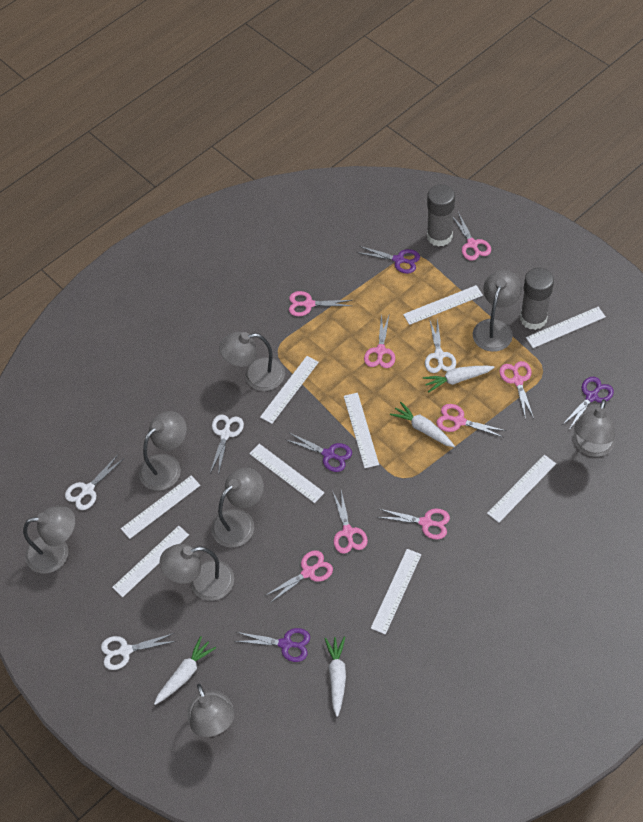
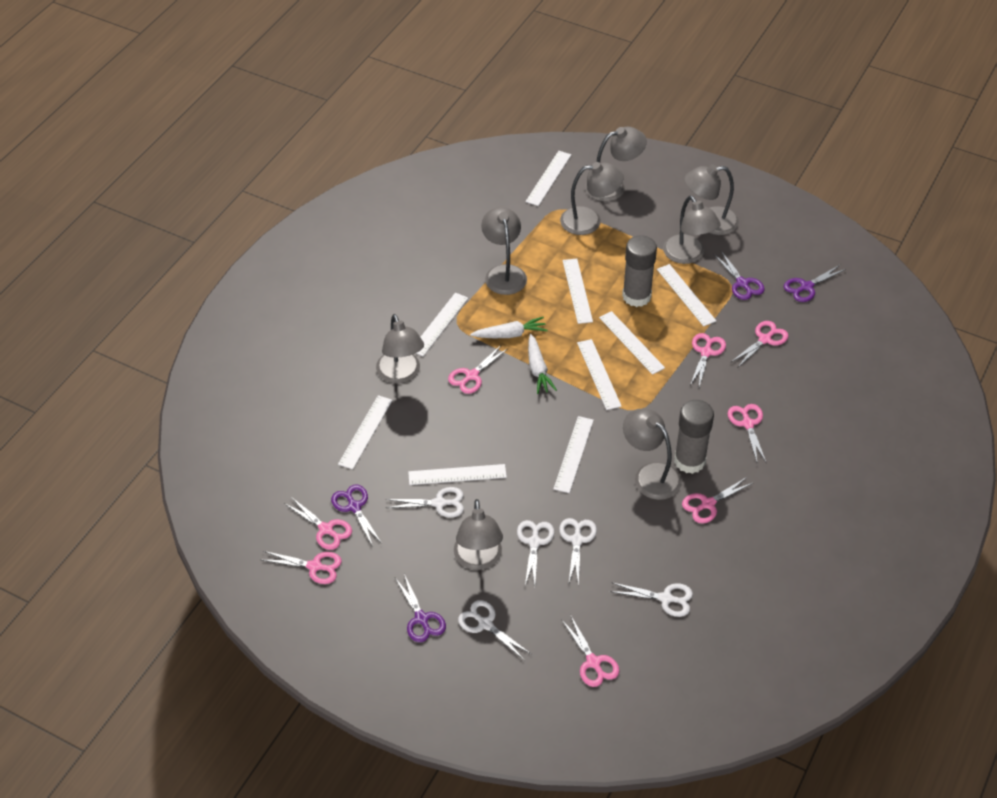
white carrot: 4 -> 2
white scissors: 4 -> 5

